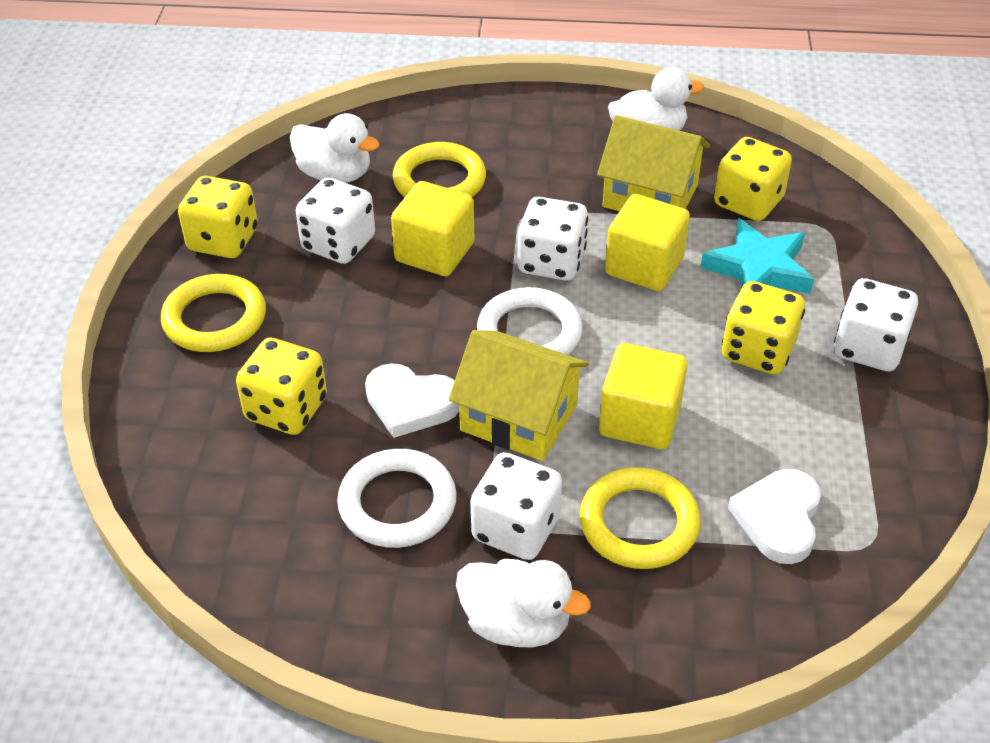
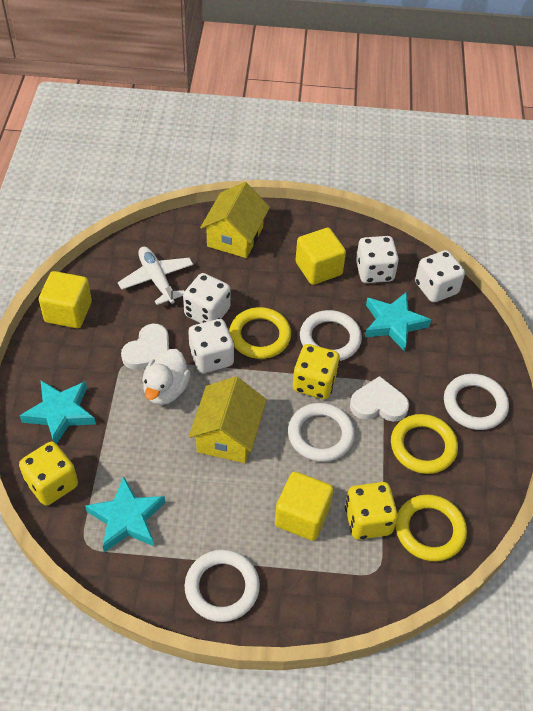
turquoise star: 1 -> 3
white duck: 3 -> 1
white plane: 0 -> 1
white ring: 2 -> 4
yellow dice: 4 -> 3

